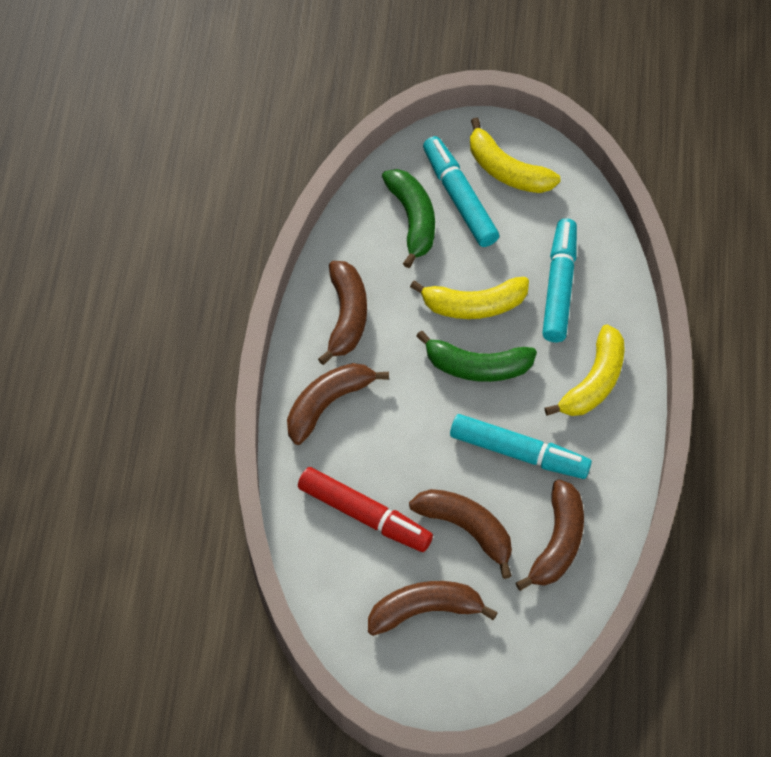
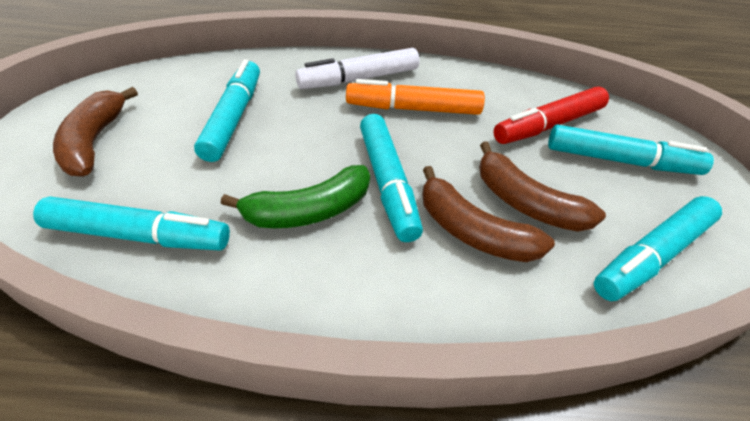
brown banana: 5 -> 3
green banana: 2 -> 1
orange marker: 0 -> 1
turquoise marker: 3 -> 5
white marker: 0 -> 1
yellow banana: 3 -> 0

